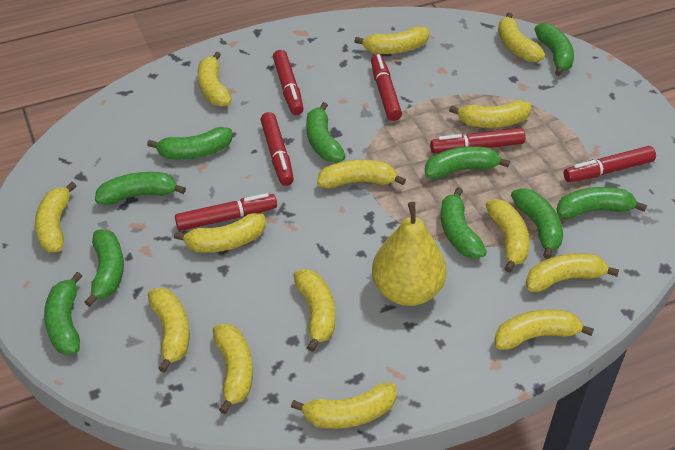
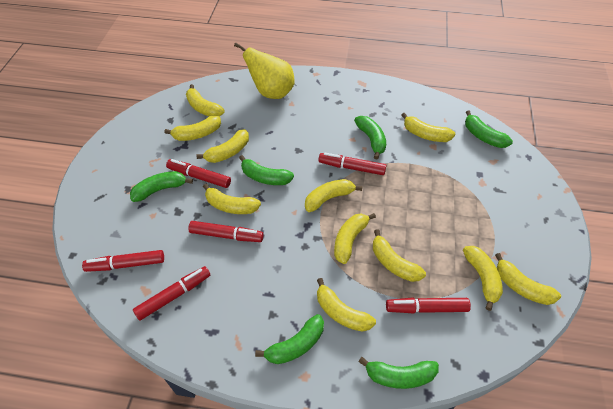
green banana: 10 -> 6
yellow banana: 14 -> 11

